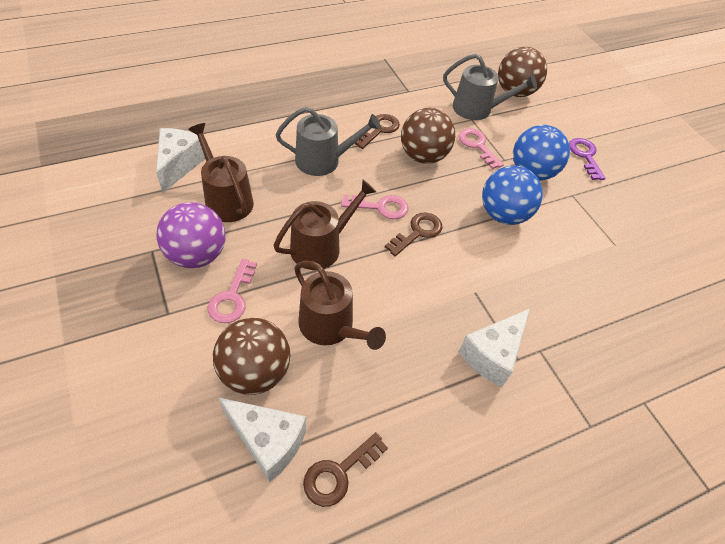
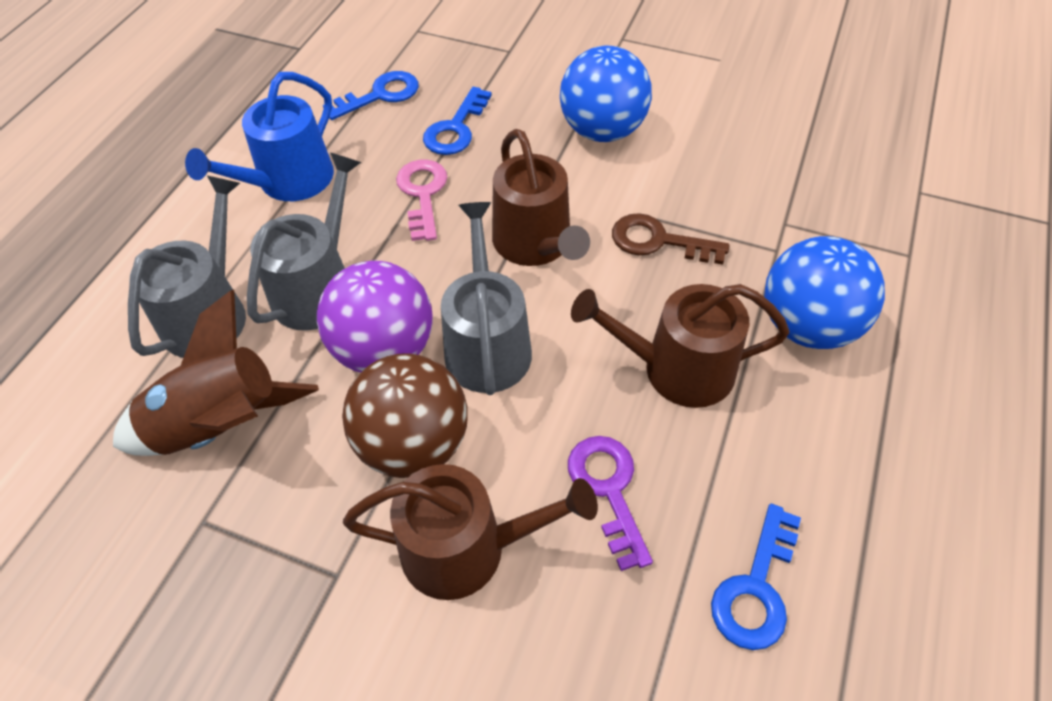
blue key: 0 -> 3
blue watering can: 0 -> 1
brown ball: 3 -> 1
brown key: 3 -> 1
brown rocket: 0 -> 1
grey watering can: 2 -> 3
pink key: 3 -> 1
white cheese: 3 -> 0

